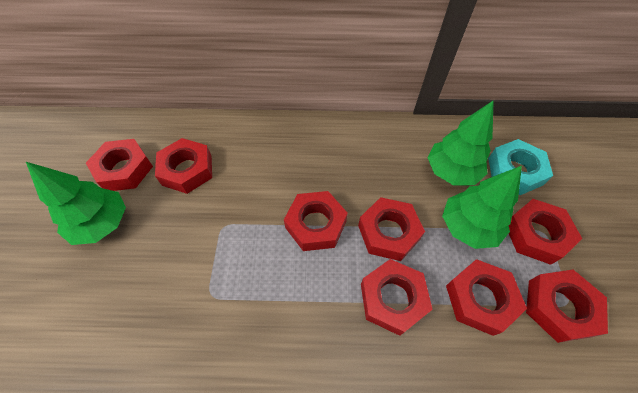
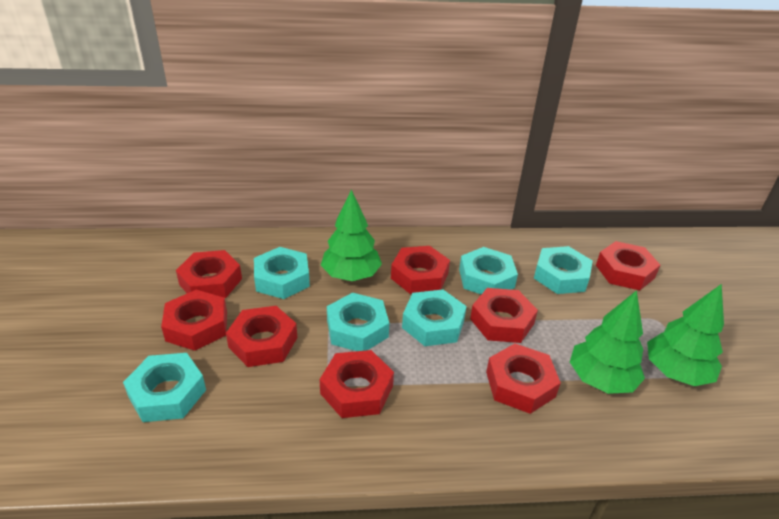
turquoise nut: 1 -> 6

